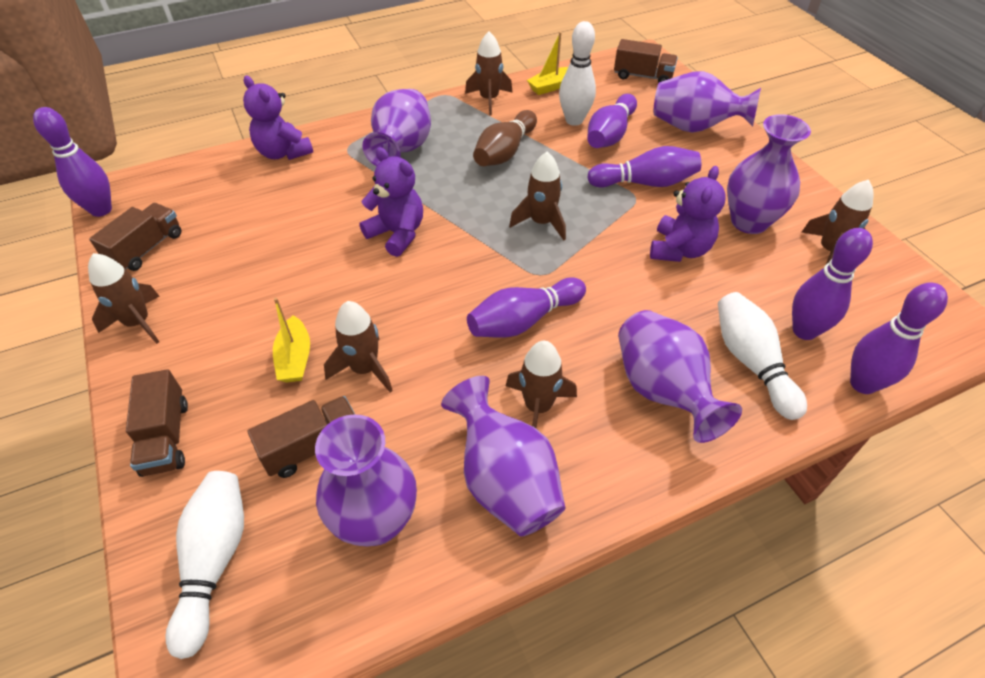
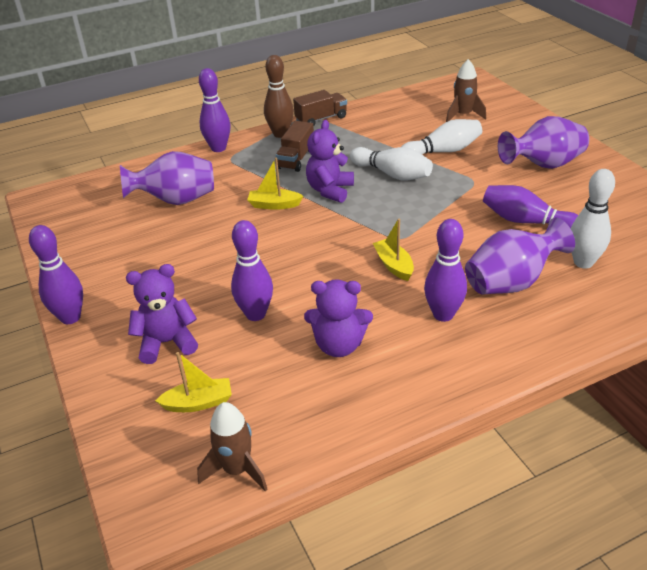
brown rocket: 6 -> 2
brown truck: 4 -> 2
purple bowling pin: 6 -> 5
purple vase: 6 -> 3
yellow boat: 2 -> 3

